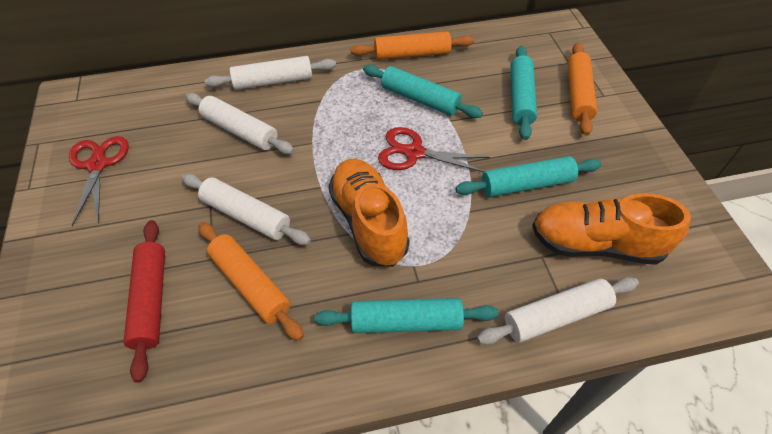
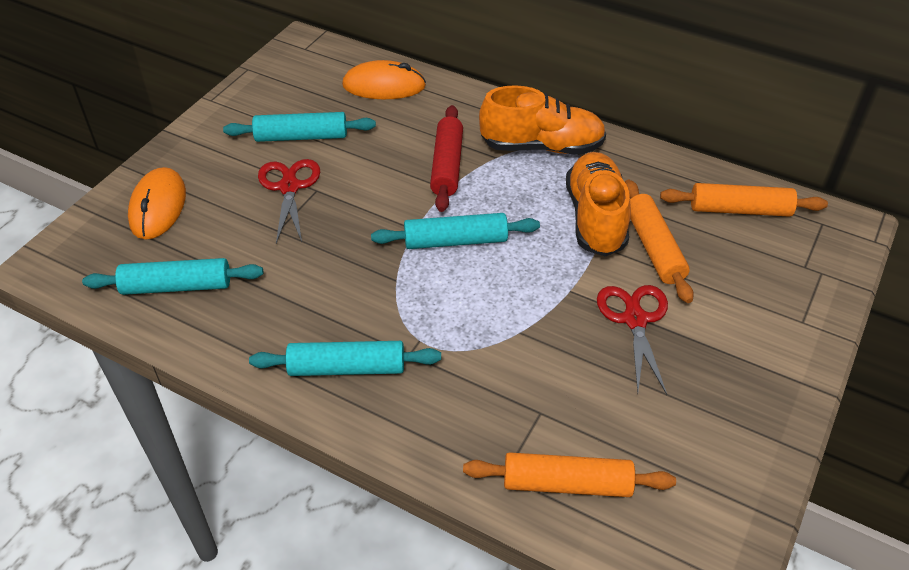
orange mouse: 0 -> 2
white rolling pin: 4 -> 0

